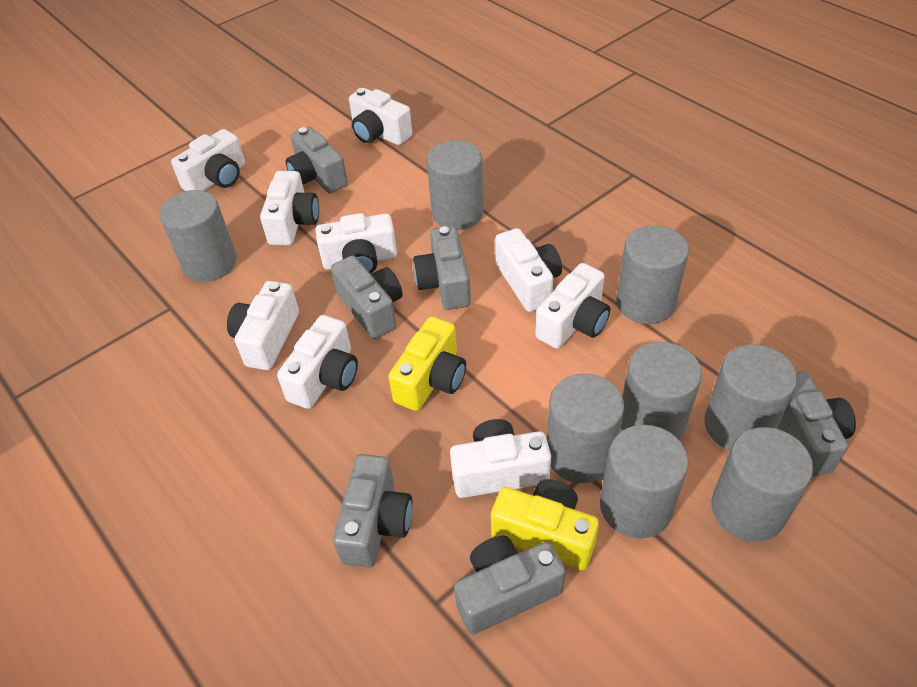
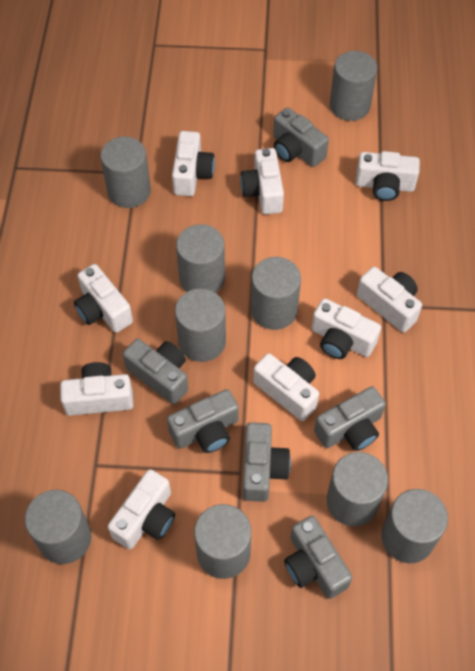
grey cylinder: 8 -> 9
yellow camera: 2 -> 0

